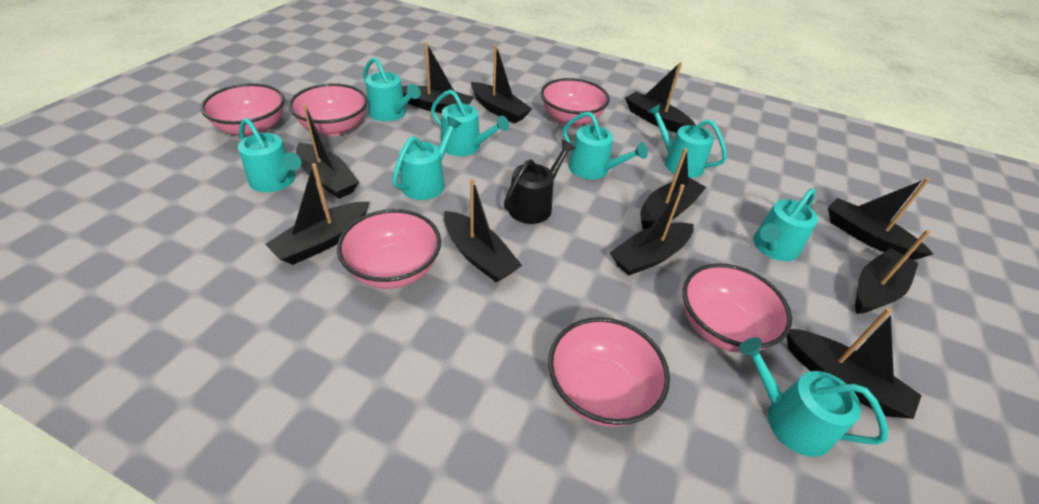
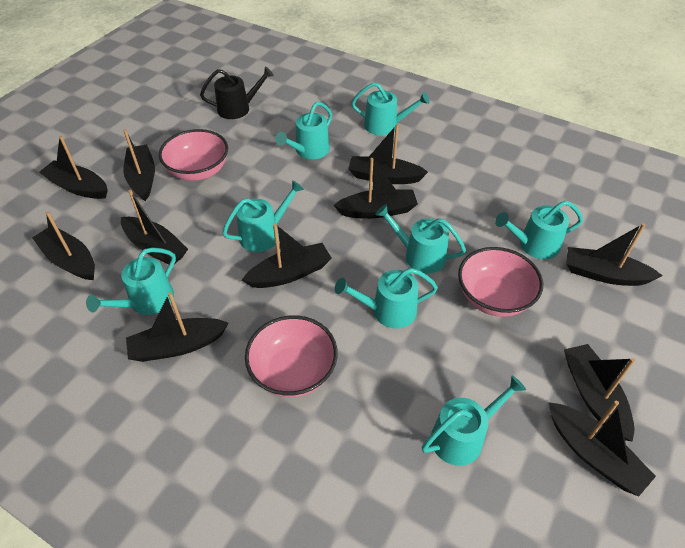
pink bowl: 6 -> 3

